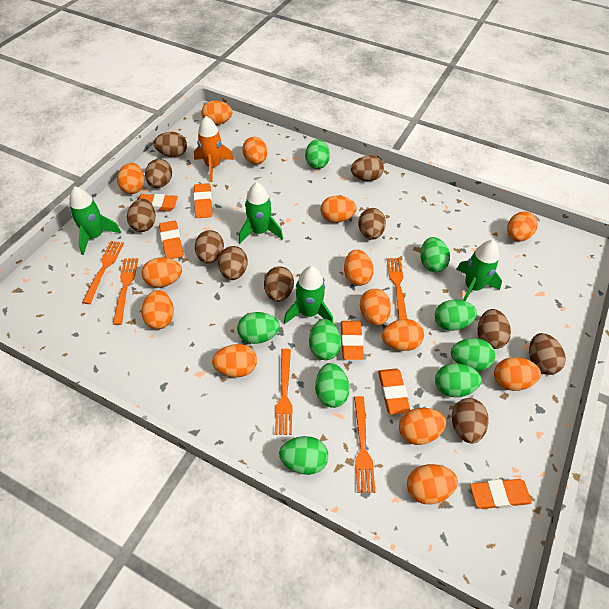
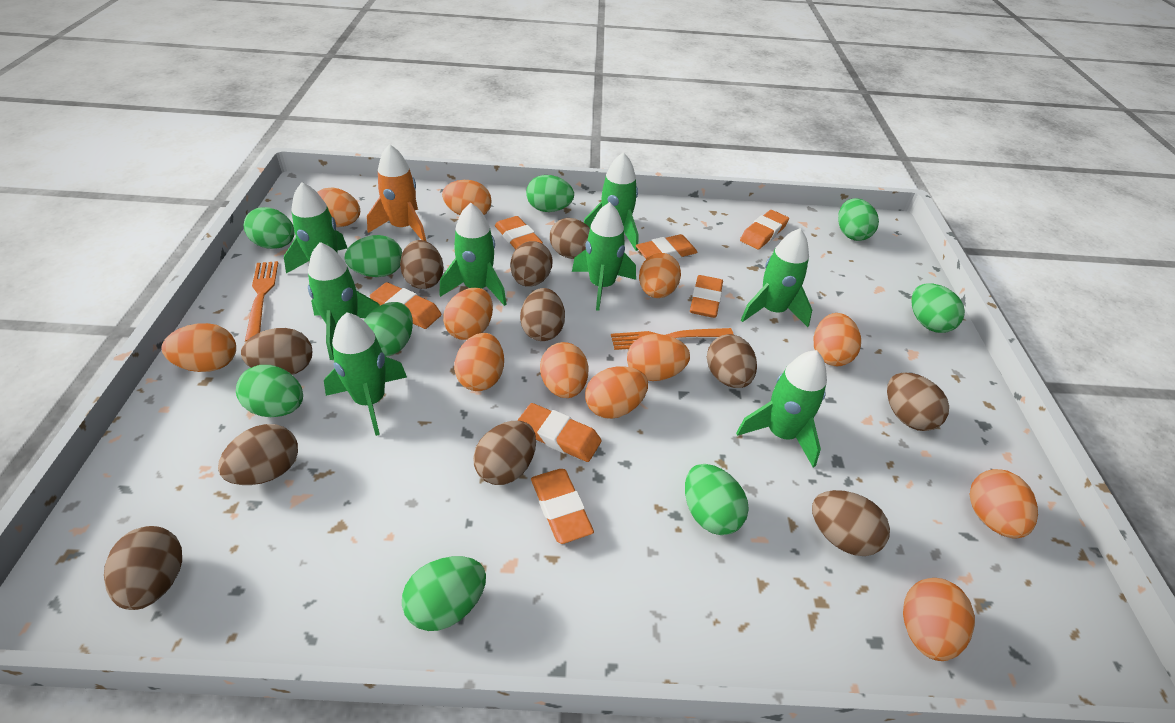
green rocket: 4 -> 8
orange egg: 14 -> 12
orange eraser: 6 -> 7
orange fork: 5 -> 2

